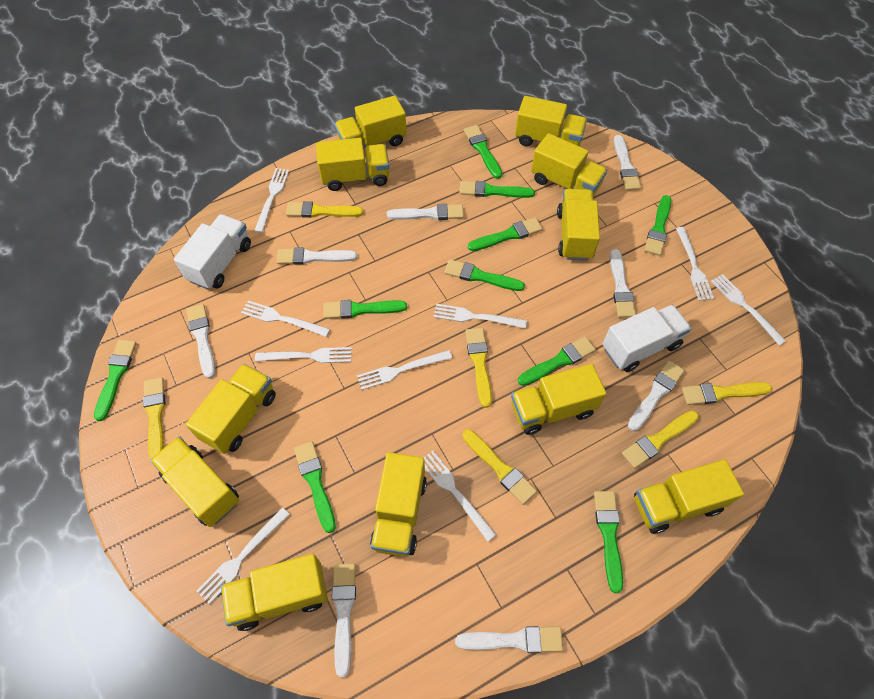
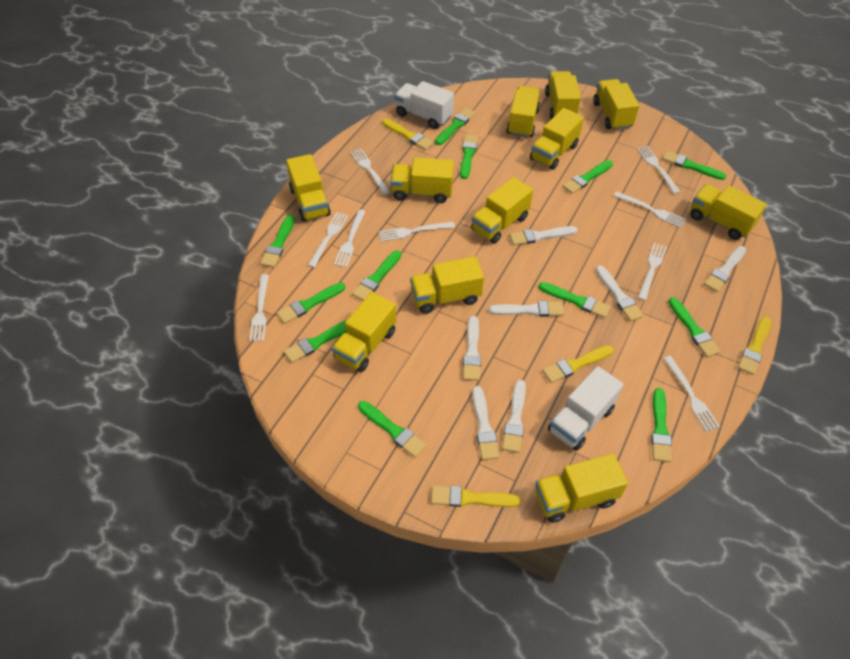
green brush: 10 -> 12
white brush: 8 -> 7
yellow brush: 6 -> 4

